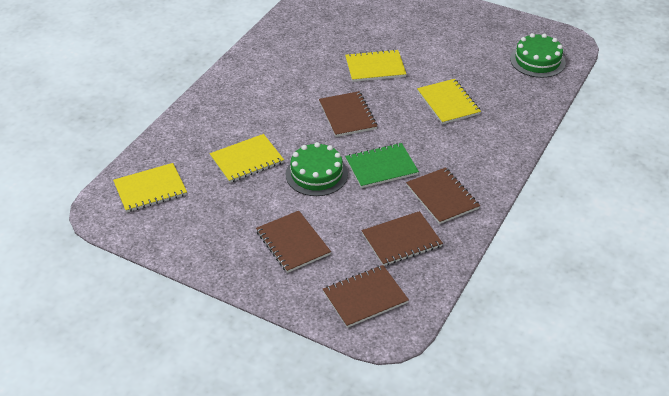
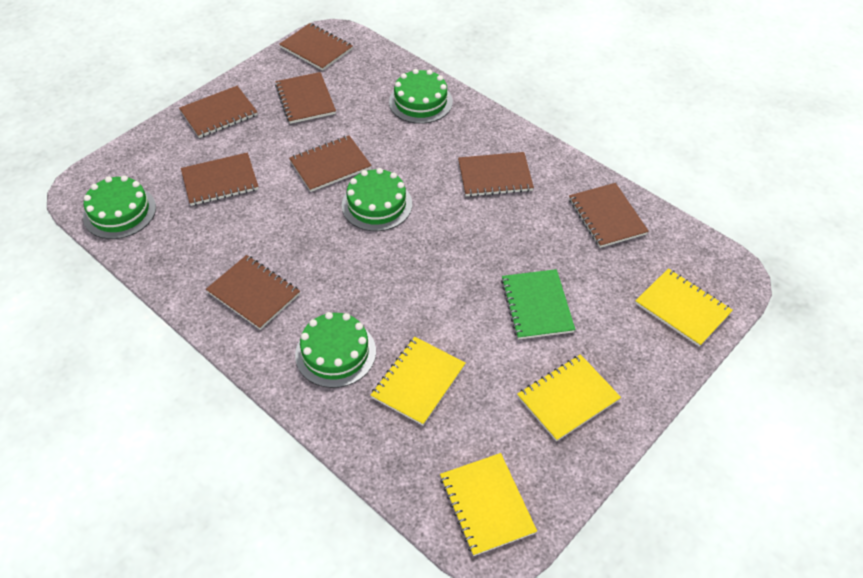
brown notebook: 5 -> 8
green cake: 2 -> 4

